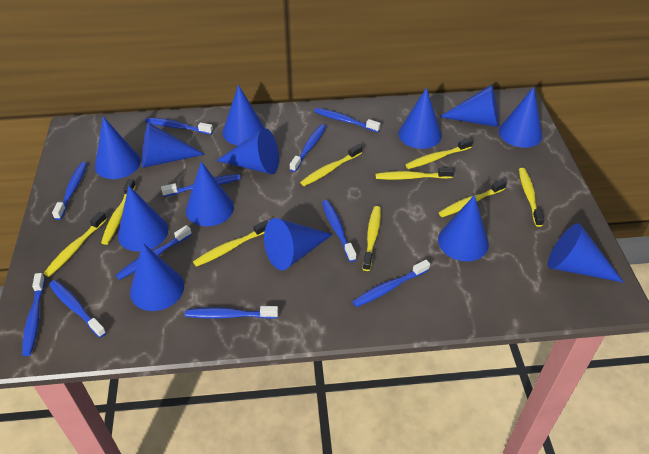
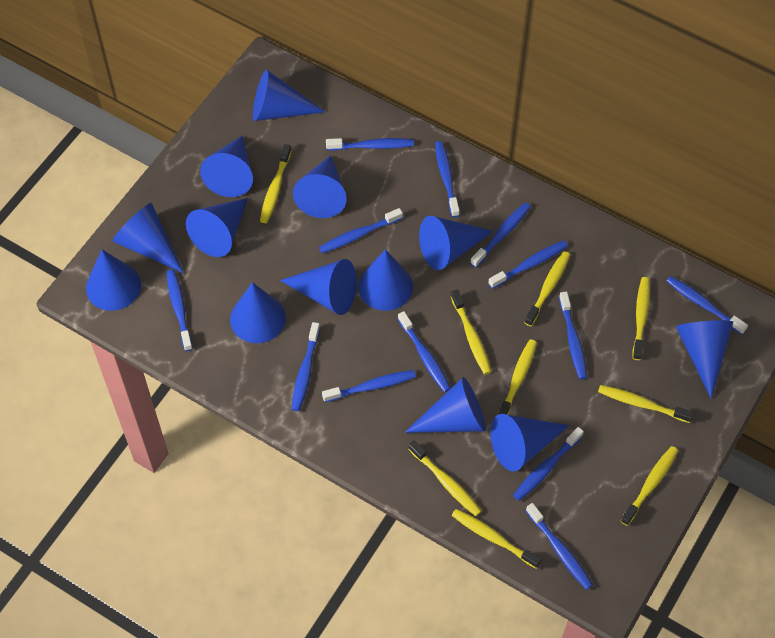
blue toothbrush: 11 -> 13

